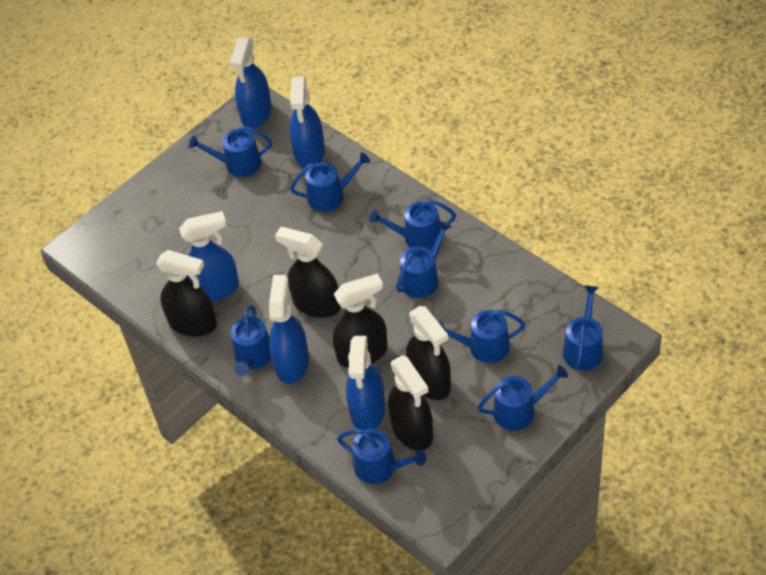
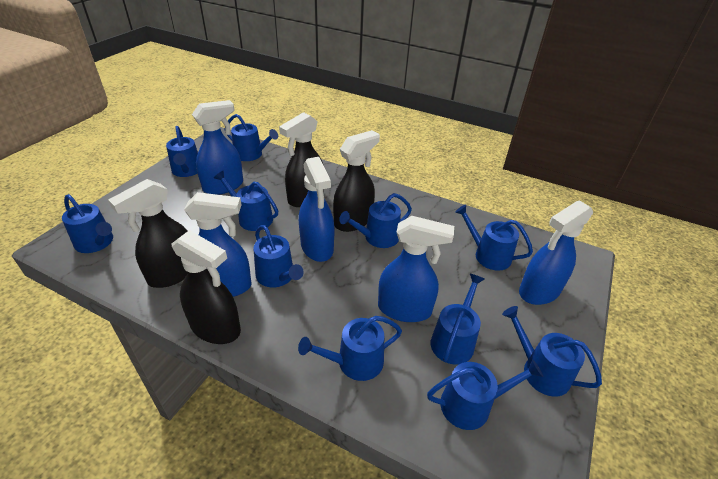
black spray bottle: 5 -> 4
blue watering can: 9 -> 11

